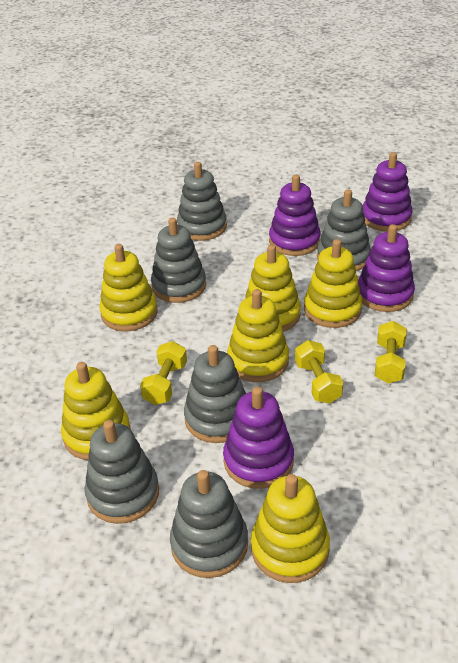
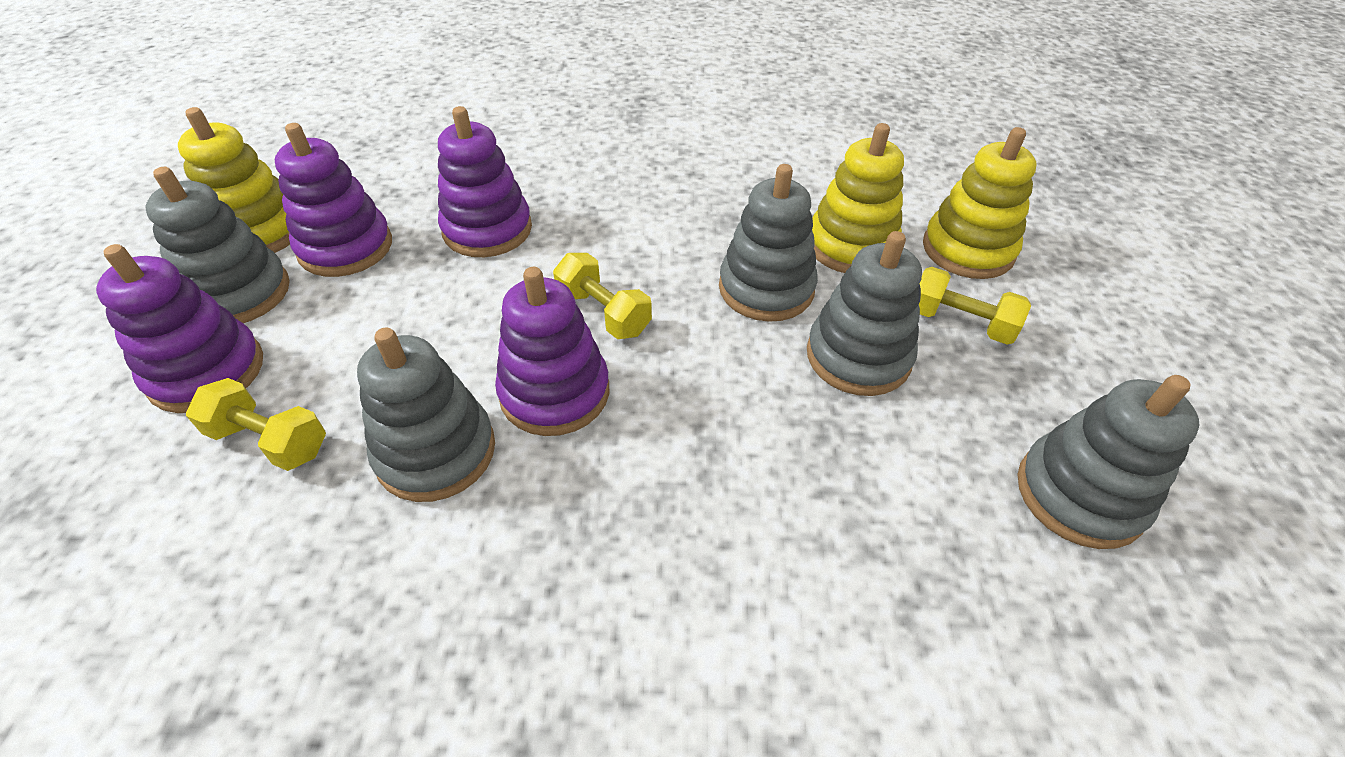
grey stacking toy: 6 -> 5
yellow stacking toy: 6 -> 3

